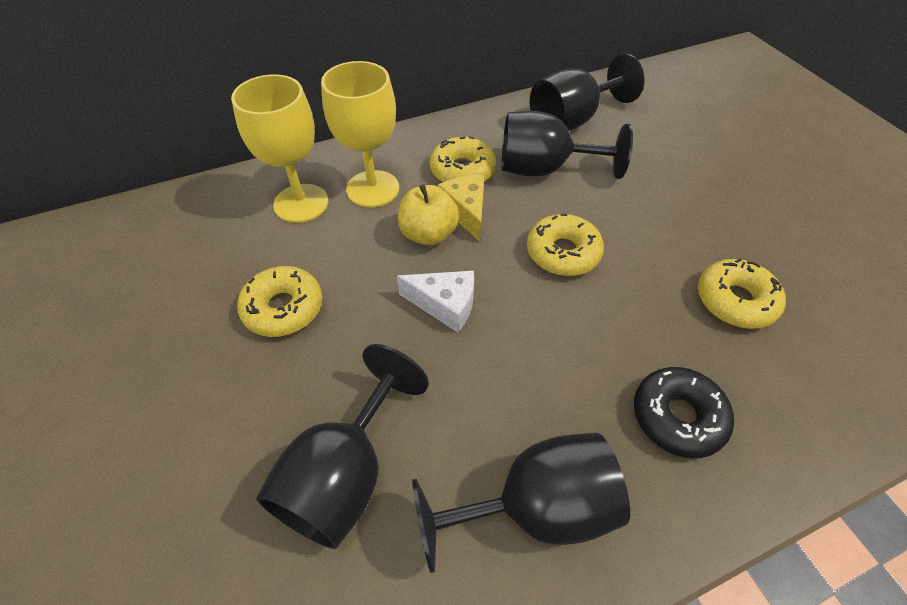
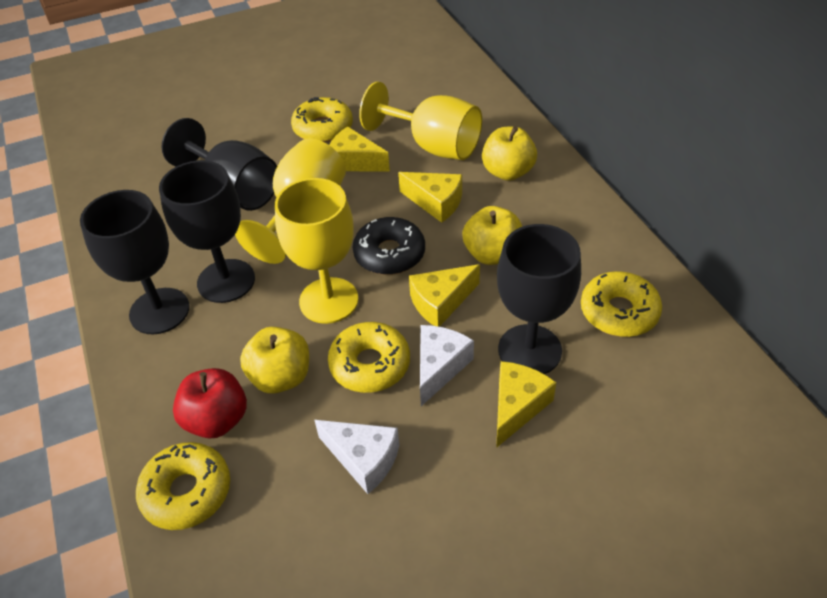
red apple: 0 -> 1
white cheese: 1 -> 2
yellow apple: 1 -> 3
yellow cheese: 1 -> 4
yellow goblet: 2 -> 3

